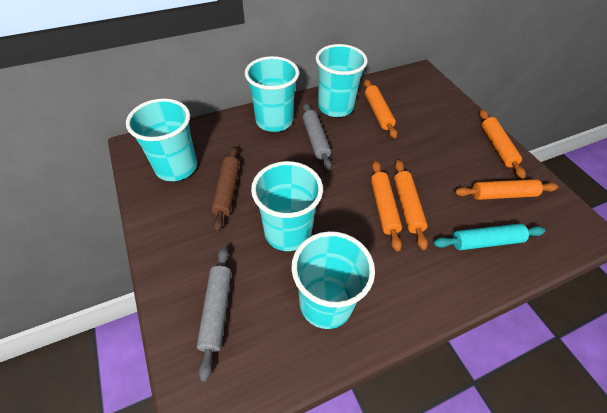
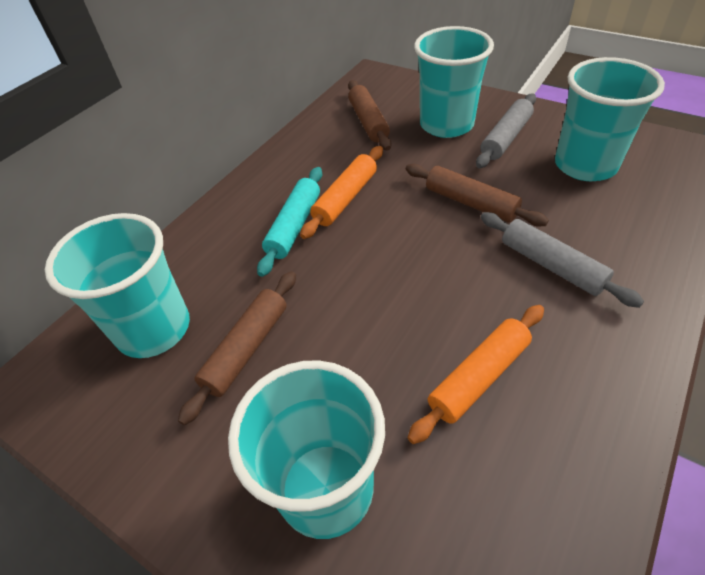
brown rolling pin: 1 -> 3
orange rolling pin: 5 -> 2
turquoise cup: 5 -> 4

